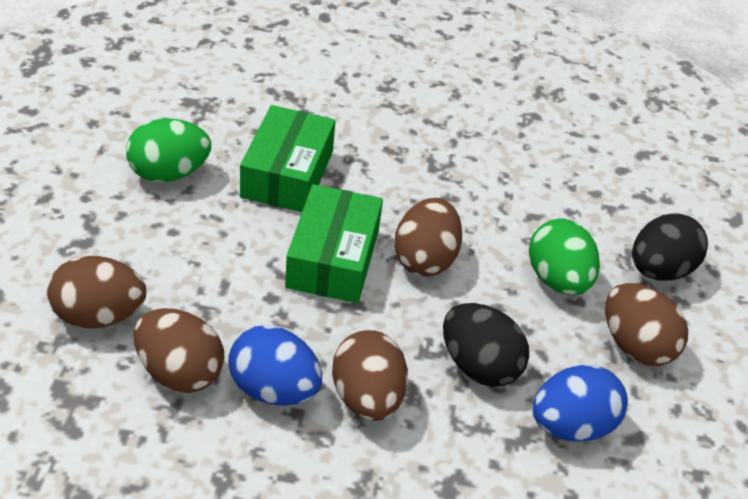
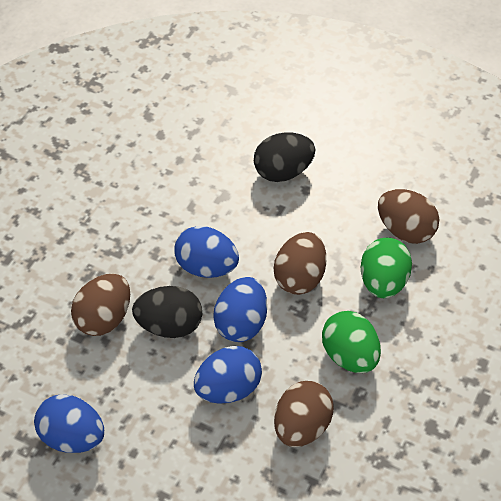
blue egg: 2 -> 4
brown egg: 5 -> 4
green box: 2 -> 0

